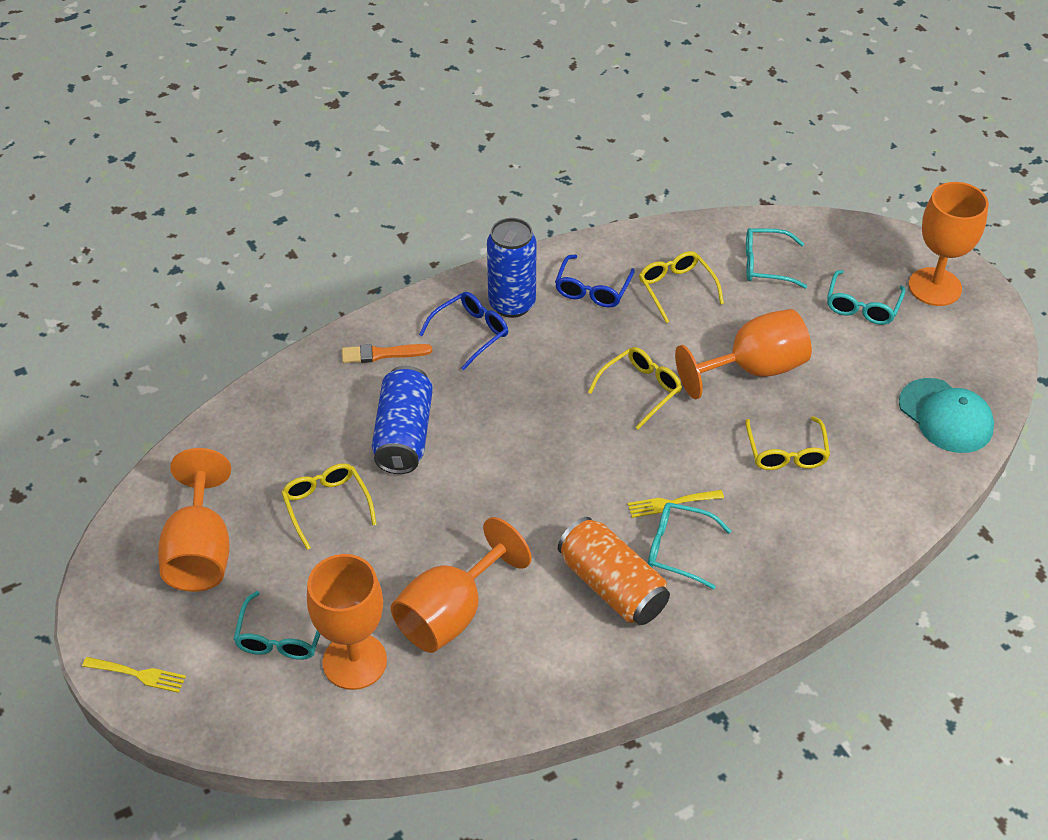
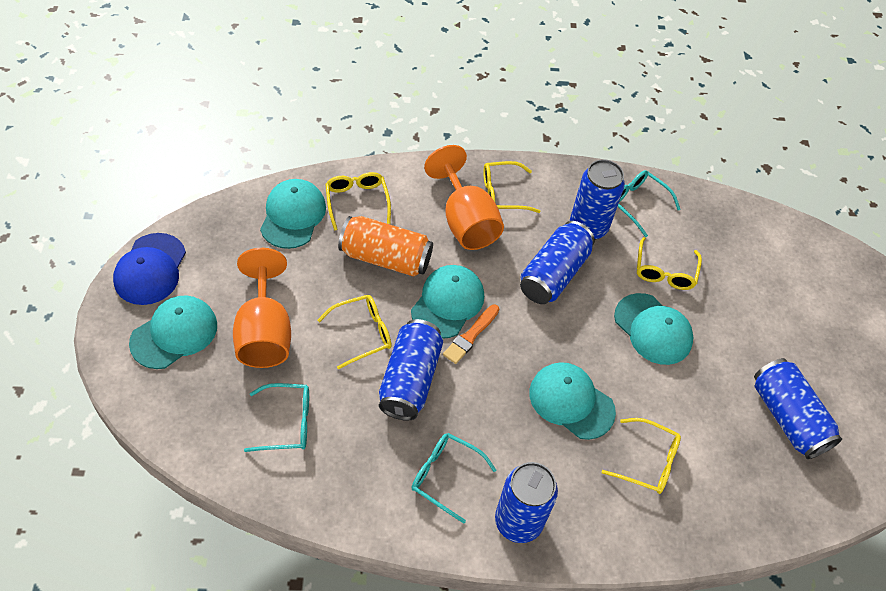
blue can: 2 -> 5
blue cap: 0 -> 1
blue glasses: 2 -> 0
orange goblet: 5 -> 2
turquoise cap: 1 -> 5
turquoise glasses: 4 -> 3
yellow fork: 2 -> 0
yellow glasses: 4 -> 5

